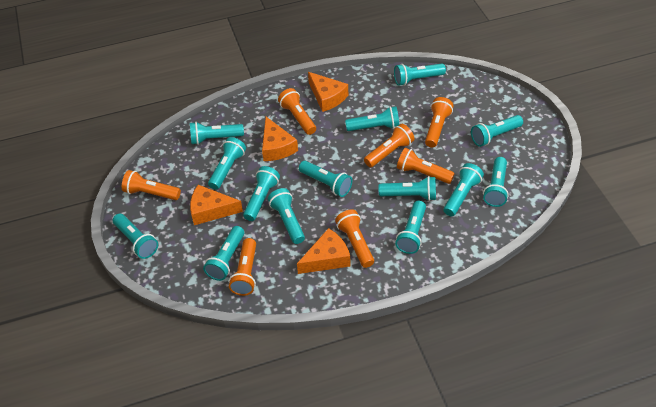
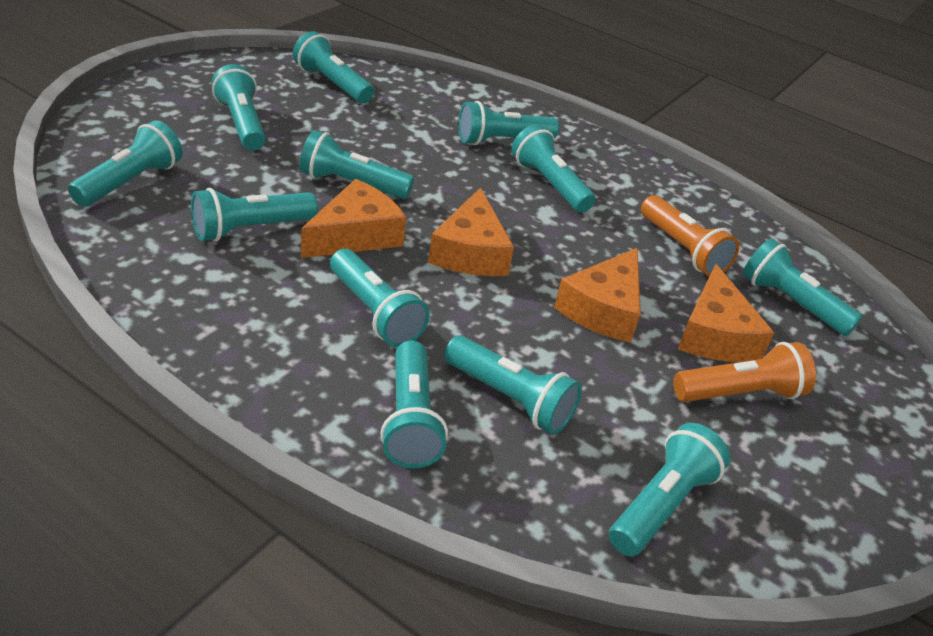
orange flashlight: 7 -> 2
turquoise flashlight: 14 -> 12

